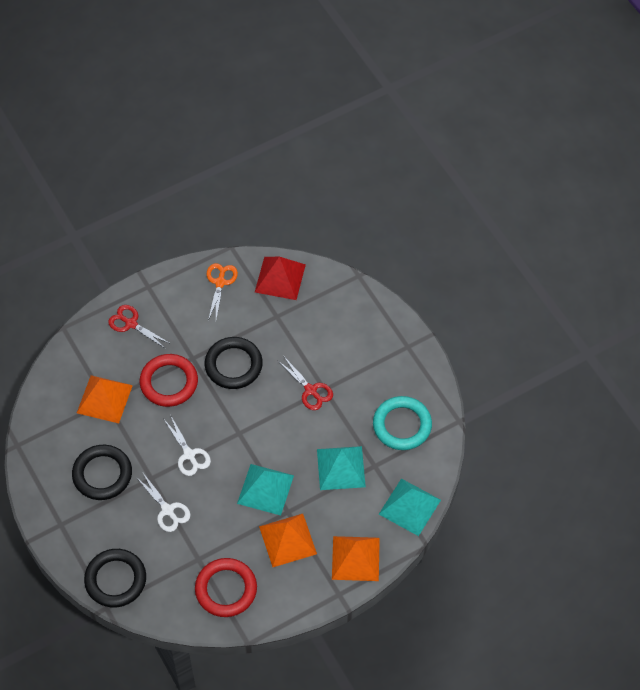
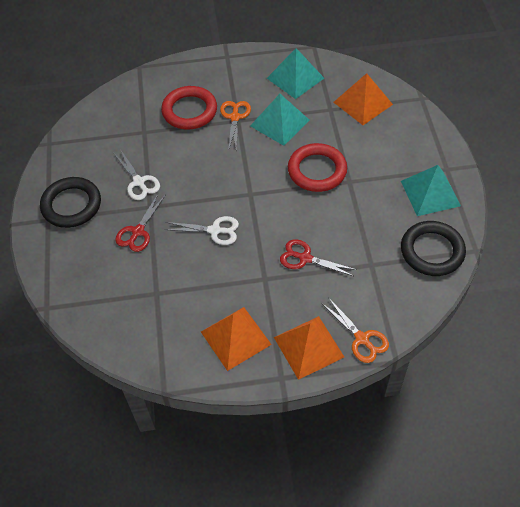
black ring: 3 -> 2
orange scissors: 1 -> 2
red pyramid: 1 -> 0
turquoise ring: 1 -> 0

